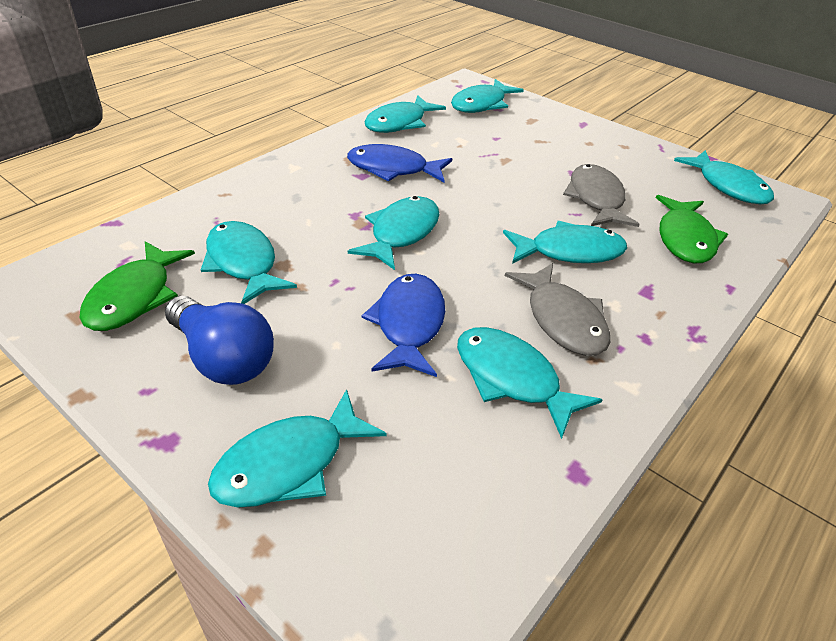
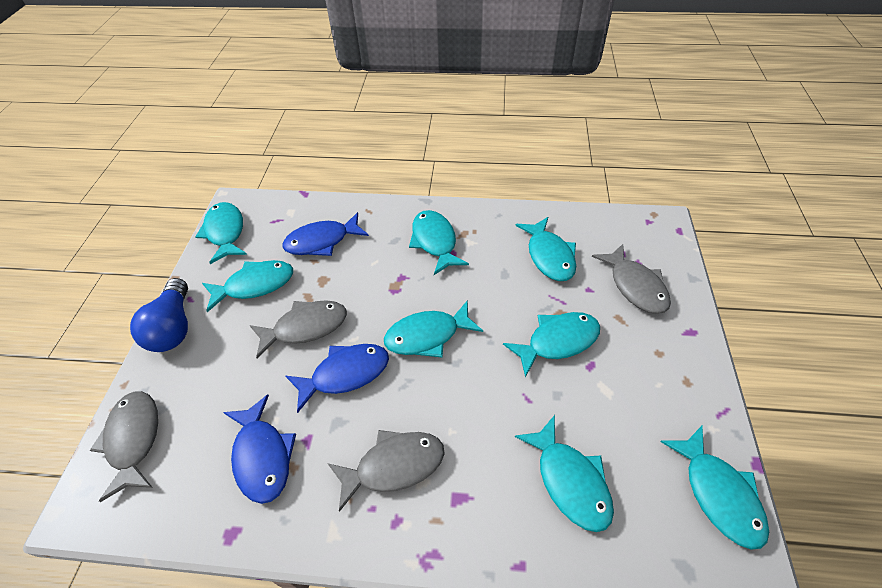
blue fish: 2 -> 3
green fish: 2 -> 0
grey fish: 2 -> 4

